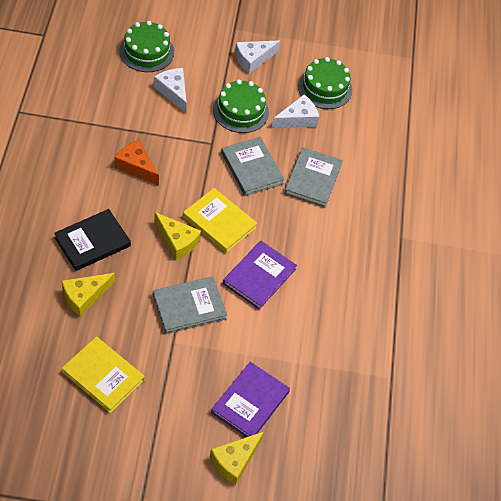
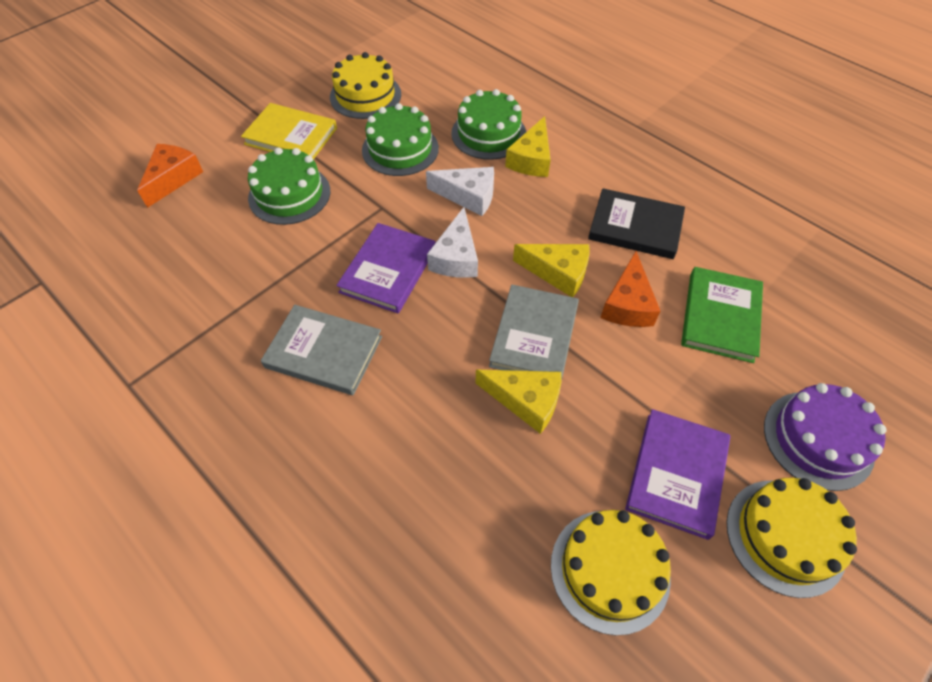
green book: 0 -> 1
grey book: 3 -> 2
orange cheese: 1 -> 2
purple cake: 0 -> 1
white cheese: 3 -> 2
yellow book: 2 -> 1
yellow cake: 0 -> 3

